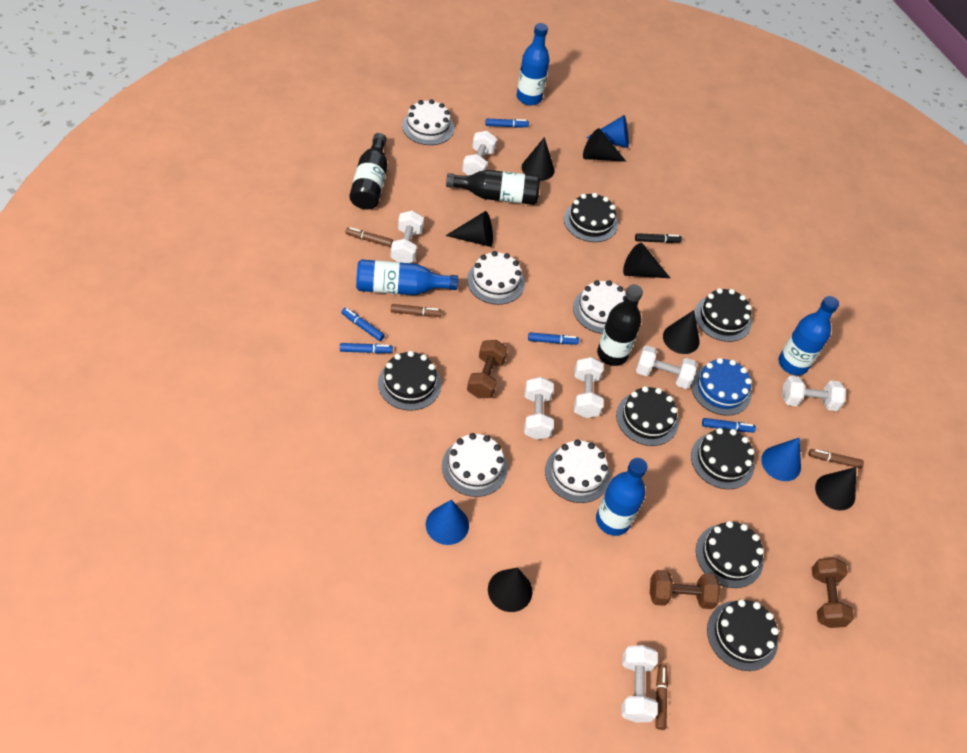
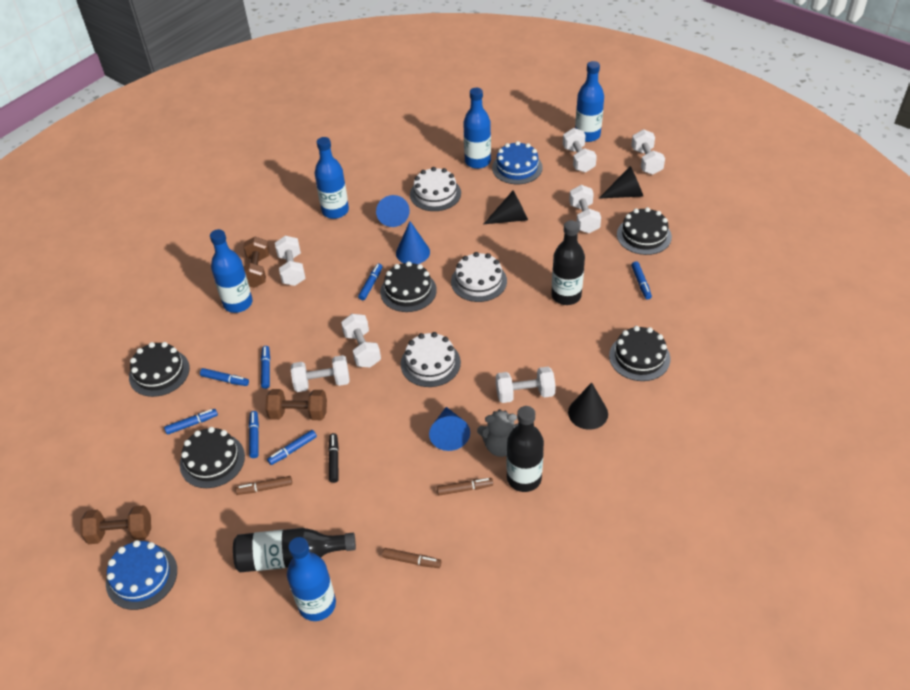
black cake: 7 -> 5
black cone: 7 -> 3
blue bottle: 4 -> 5
blue cake: 1 -> 2
blue marker: 5 -> 7
brown marker: 4 -> 3
grey teddy bear: 0 -> 1
white cake: 5 -> 3

